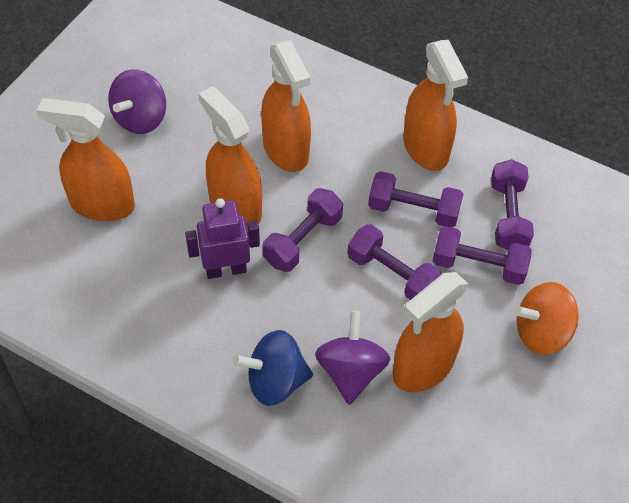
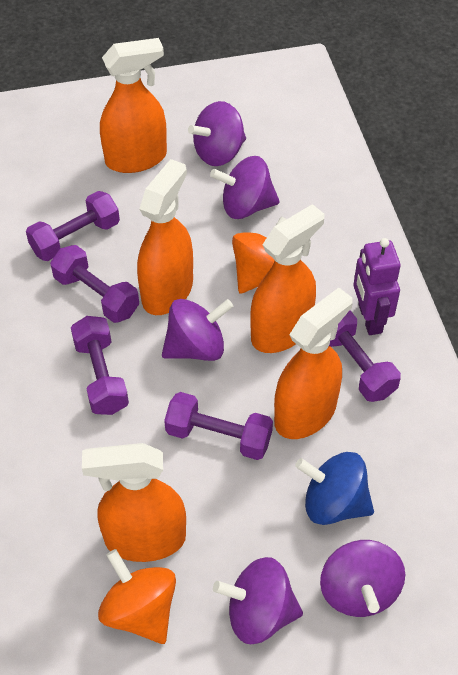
orange spinning top: 1 -> 2
purple spinning top: 2 -> 5

